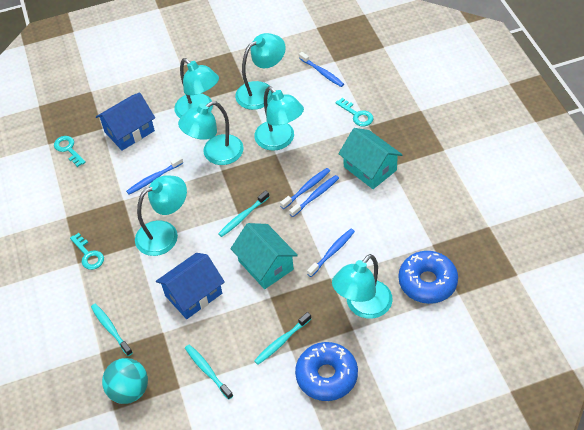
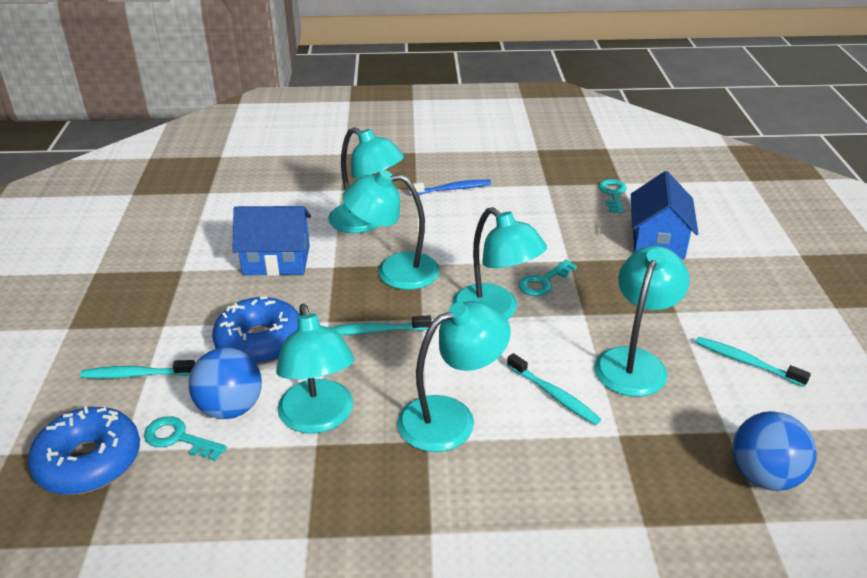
blue ball: 0 -> 2
blue toothbrush: 5 -> 1
turquoise ball: 1 -> 0
turquoise house: 2 -> 0

